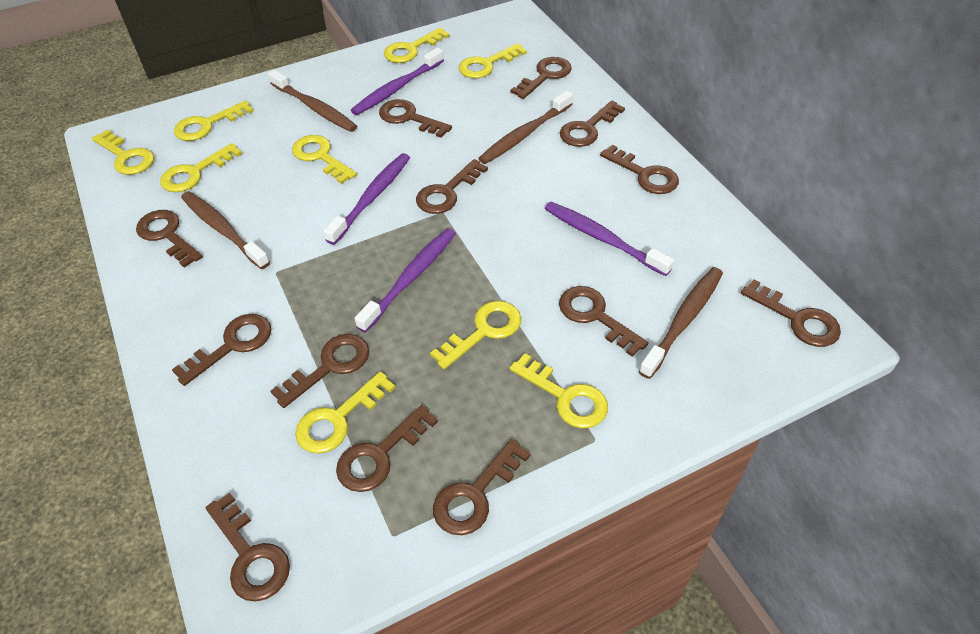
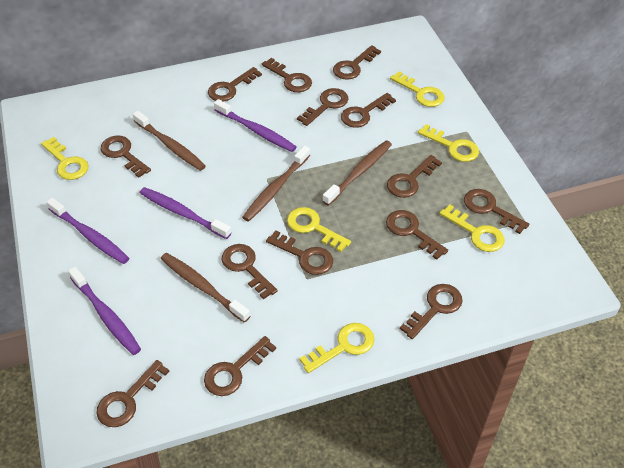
brown key: 13 -> 14
yellow key: 9 -> 6

